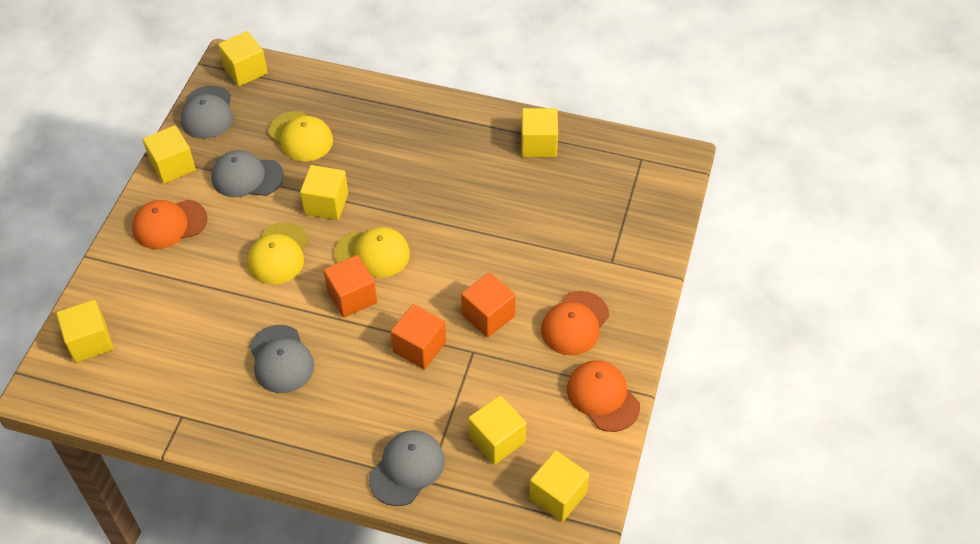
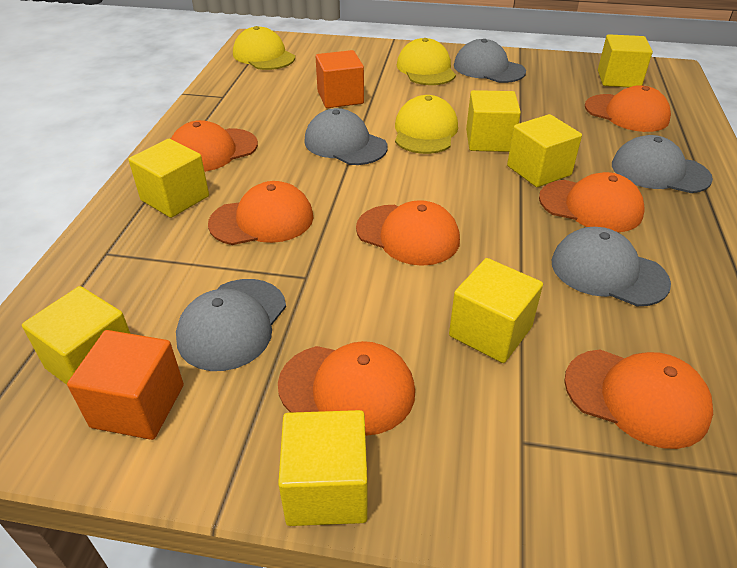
grey cap: 4 -> 5
orange cap: 3 -> 7
orange cube: 3 -> 2

